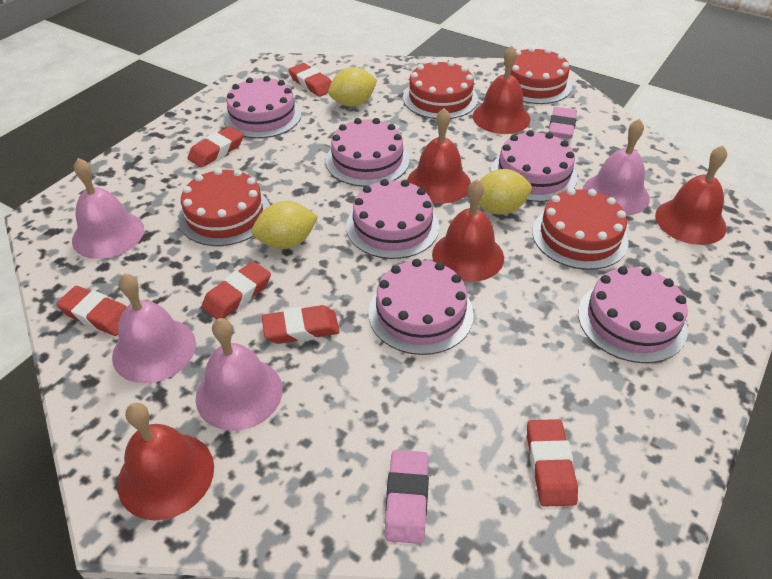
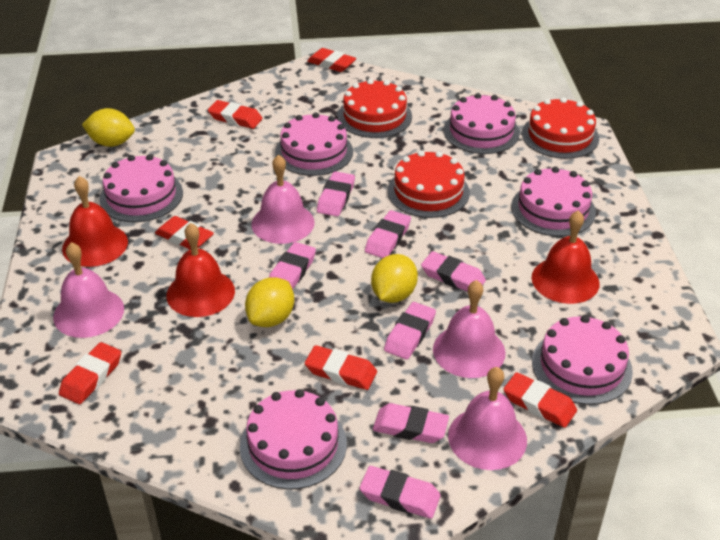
pink eraser: 2 -> 7
red bell: 5 -> 3
red cake: 4 -> 3

